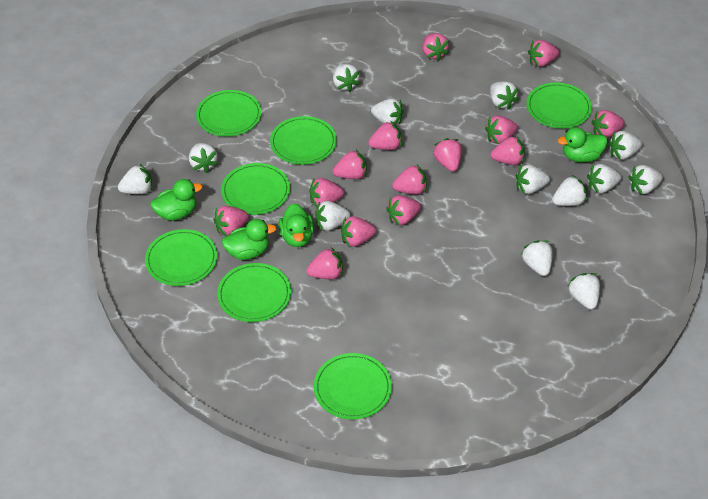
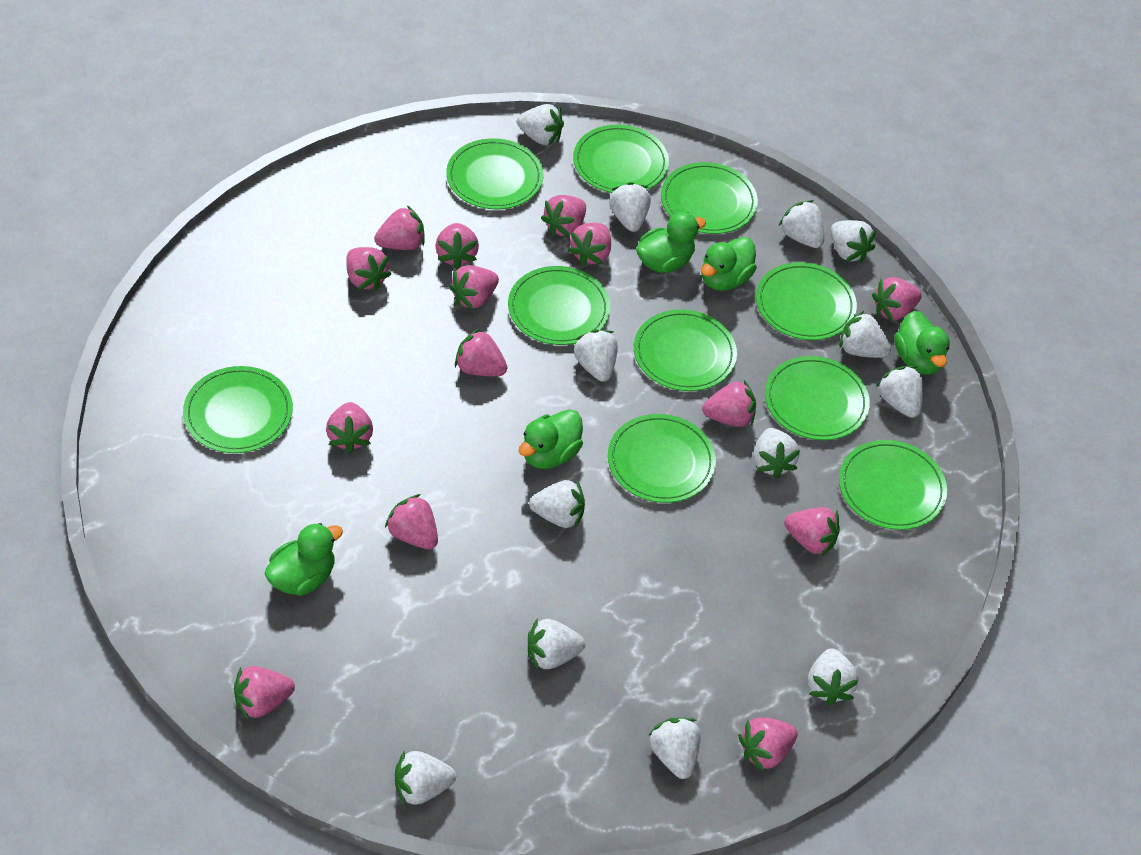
green duck: 4 -> 5
green plate: 7 -> 10

